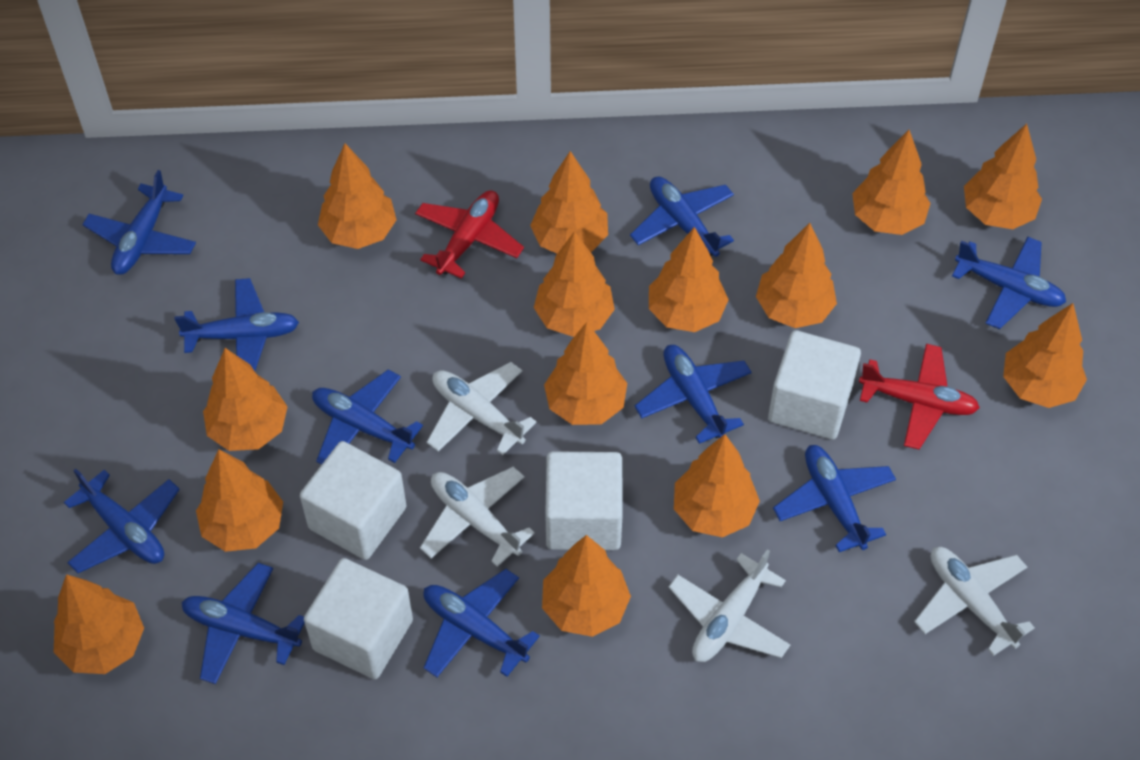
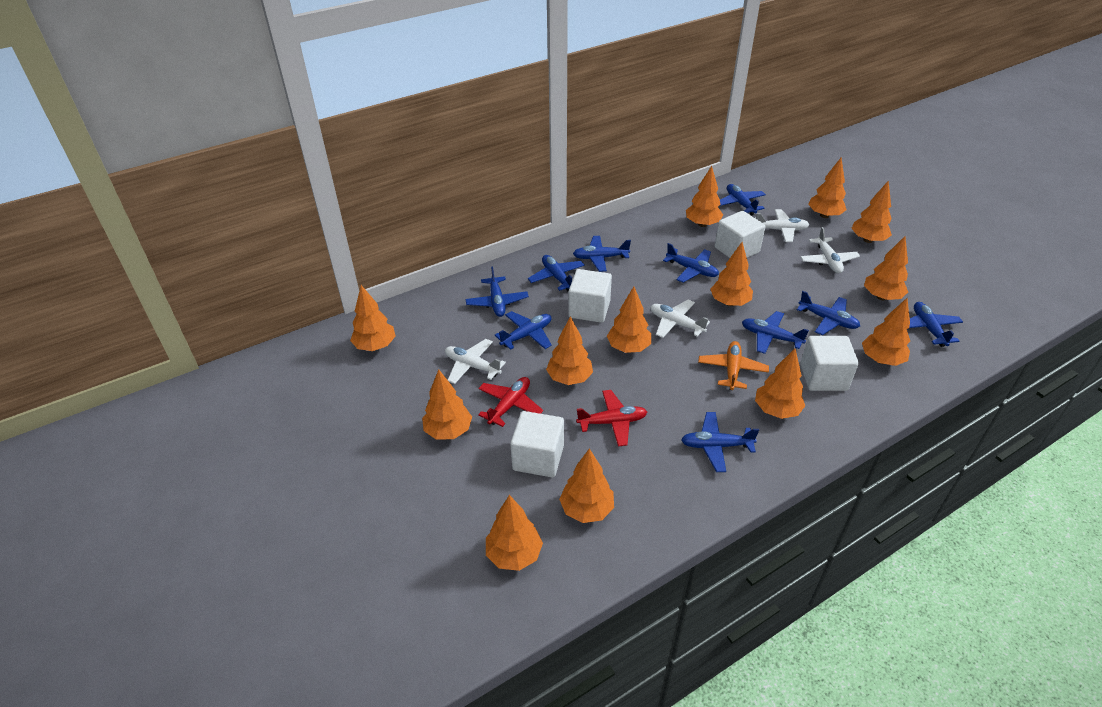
orange plane: 0 -> 1
orange tree: 14 -> 13

